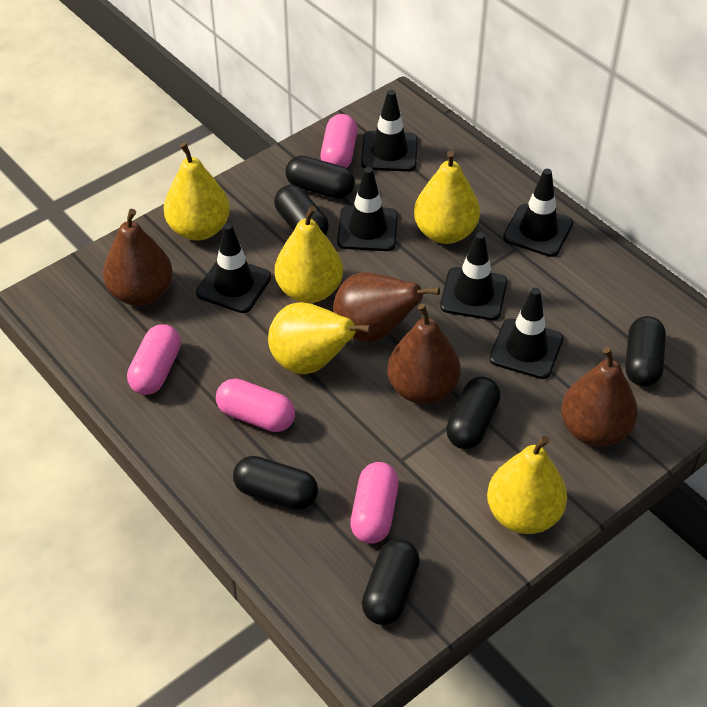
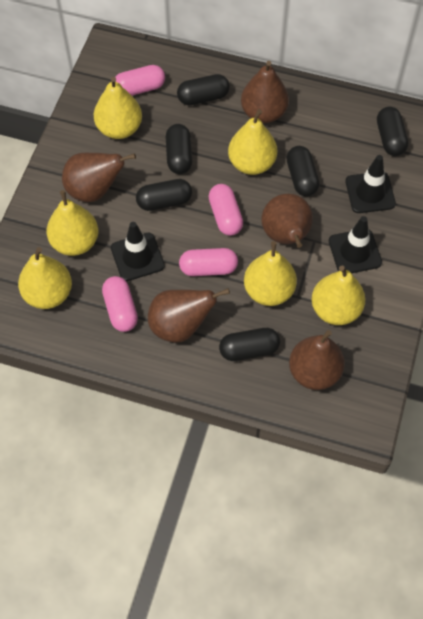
black traffic cone: 6 -> 3
brown pear: 4 -> 5
yellow pear: 5 -> 6

